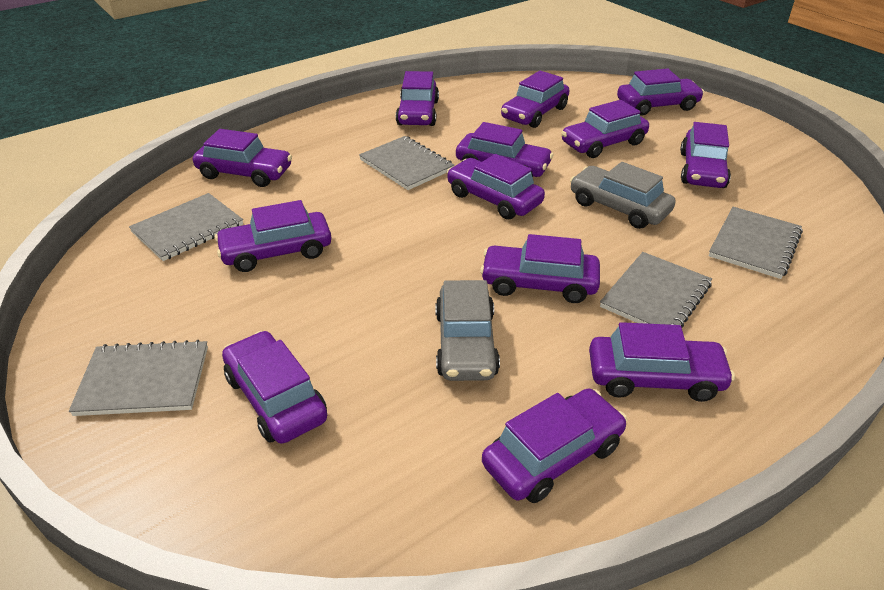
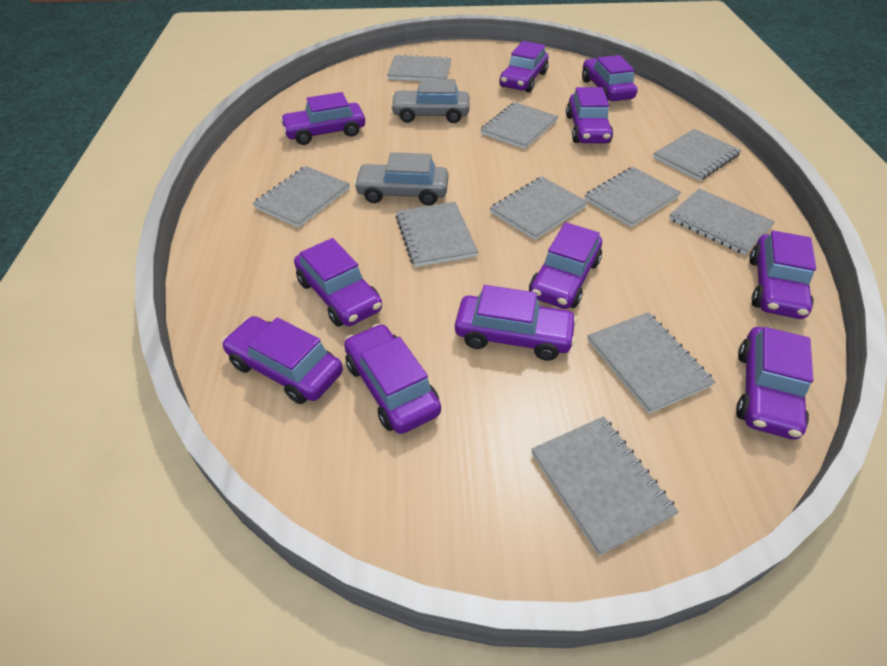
grey notebook: 5 -> 10
purple car: 13 -> 11

